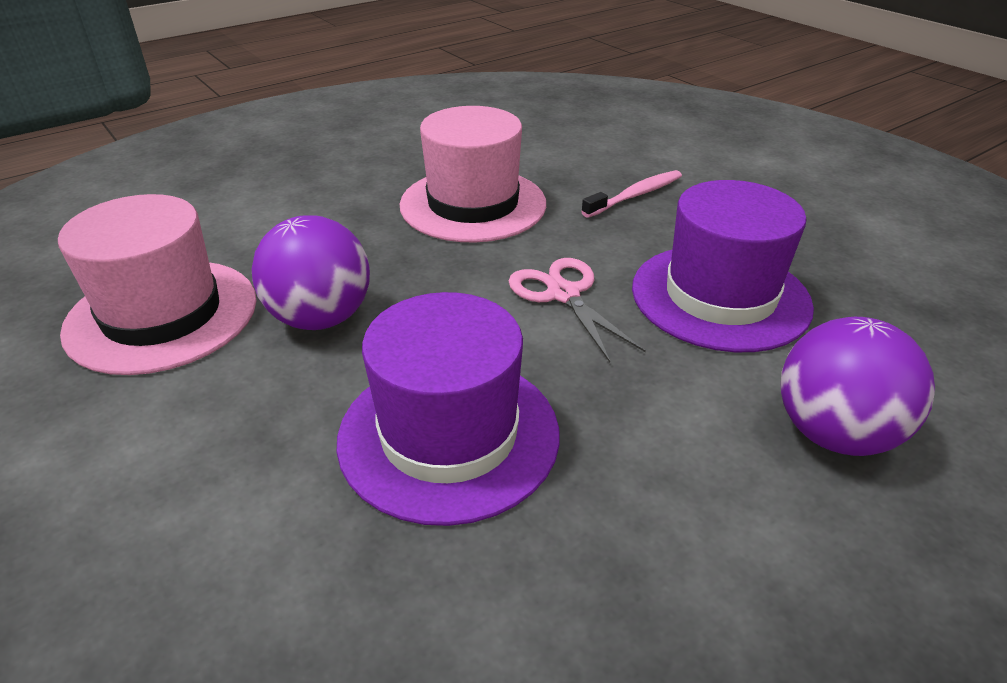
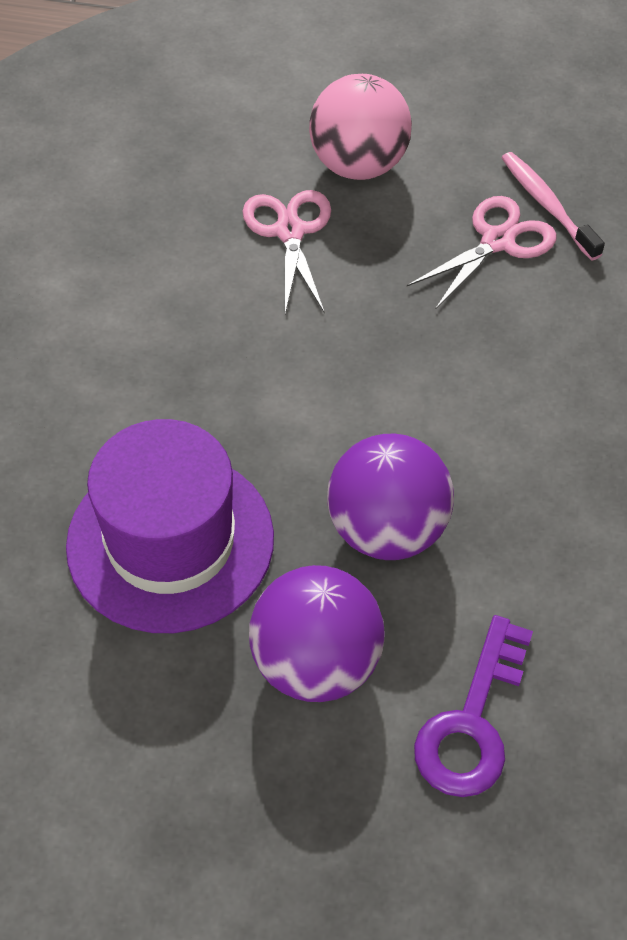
pink ball: 0 -> 1
pink hat: 2 -> 0
pink scissors: 1 -> 2
purple hat: 2 -> 1
purple key: 0 -> 1

